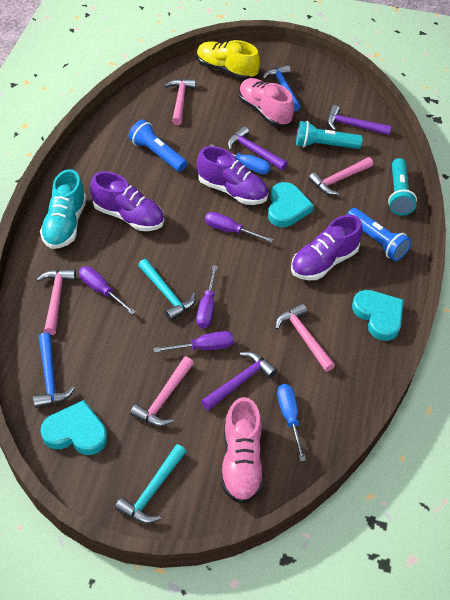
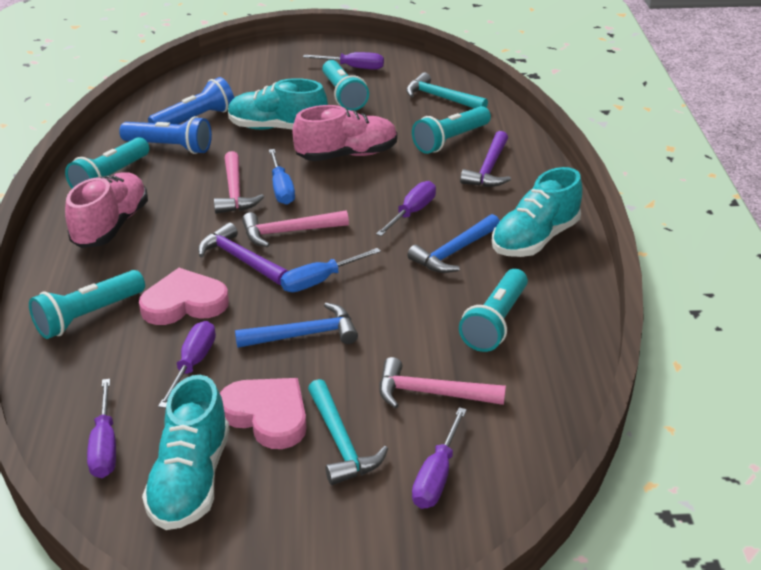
pink hammer: 5 -> 3
pink heart: 0 -> 2
purple hammer: 3 -> 2
purple screwdriver: 4 -> 5
purple shoe: 3 -> 0
turquoise flashlight: 2 -> 5
turquoise heart: 3 -> 0
turquoise shoe: 1 -> 3
yellow shoe: 1 -> 0

